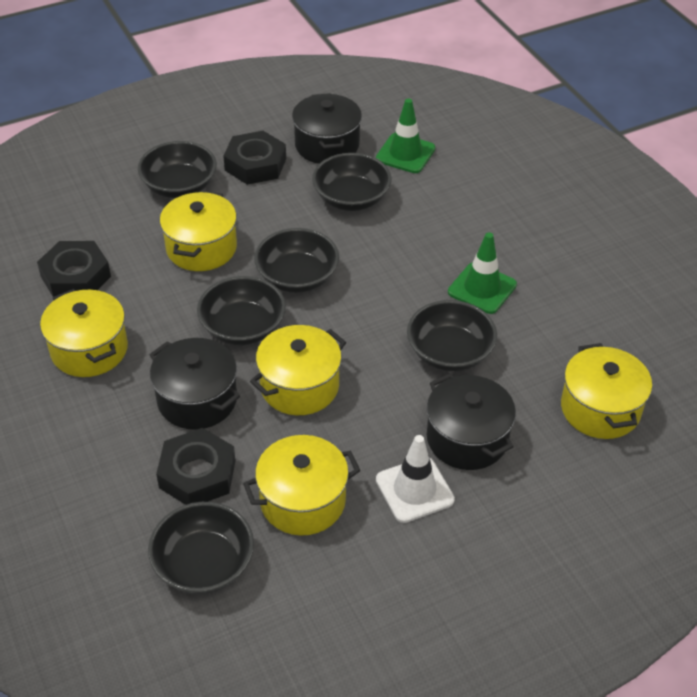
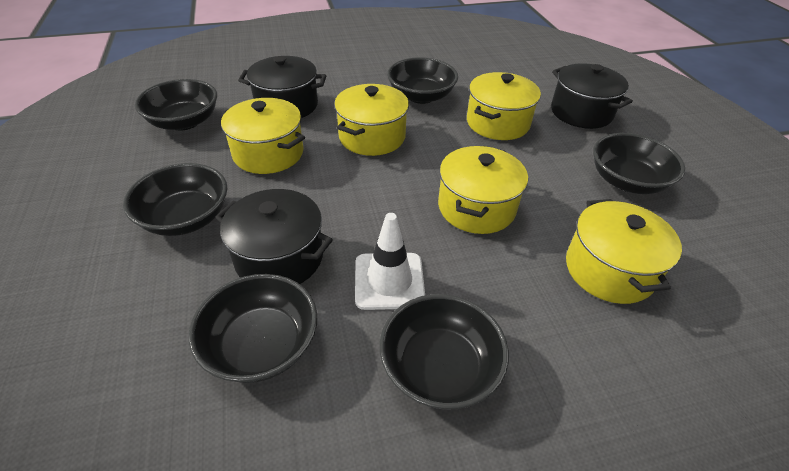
black nut: 3 -> 0
green traffic cone: 2 -> 0

